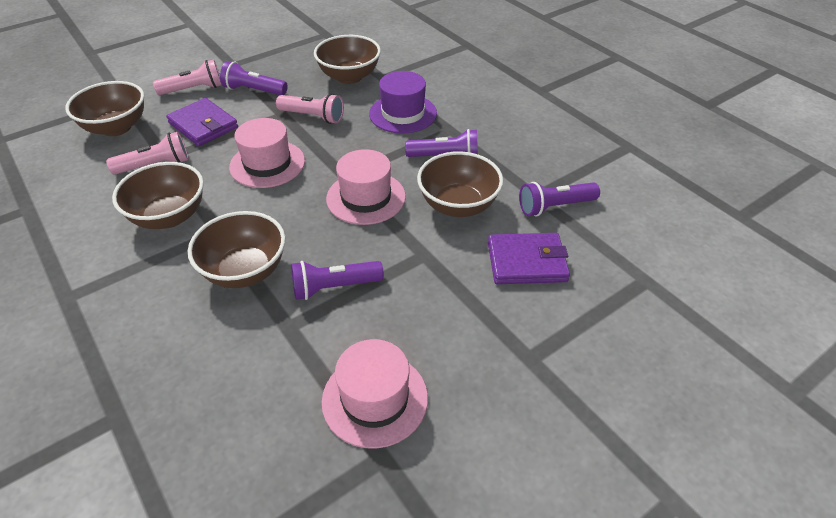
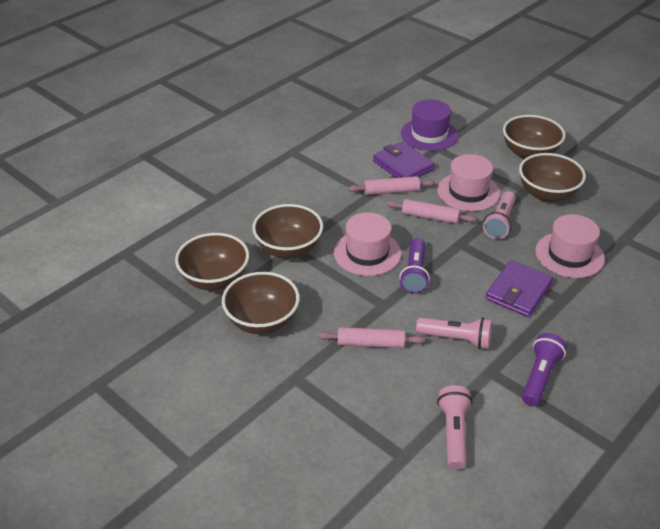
pink rolling pin: 0 -> 3
purple flashlight: 4 -> 2

